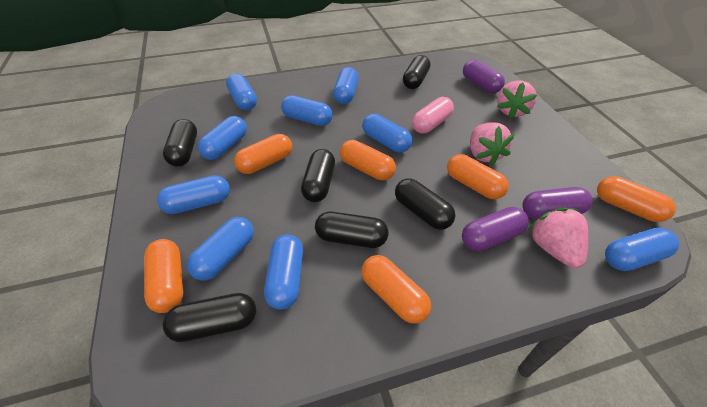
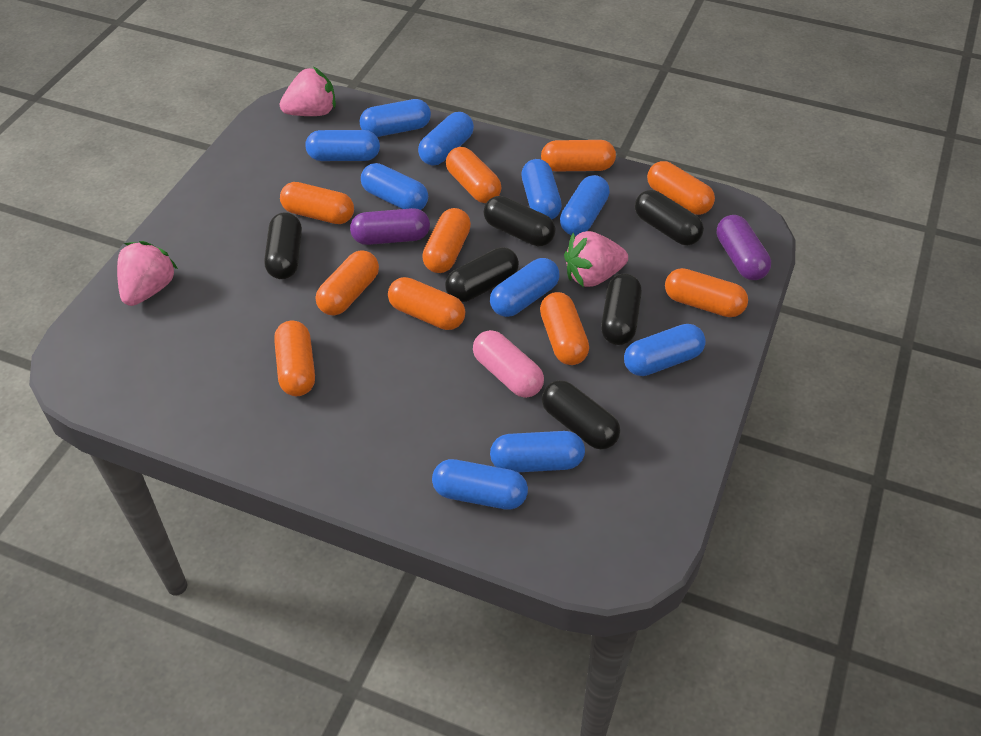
blue capsule: 9 -> 10
orange capsule: 6 -> 10
purple capsule: 3 -> 2

